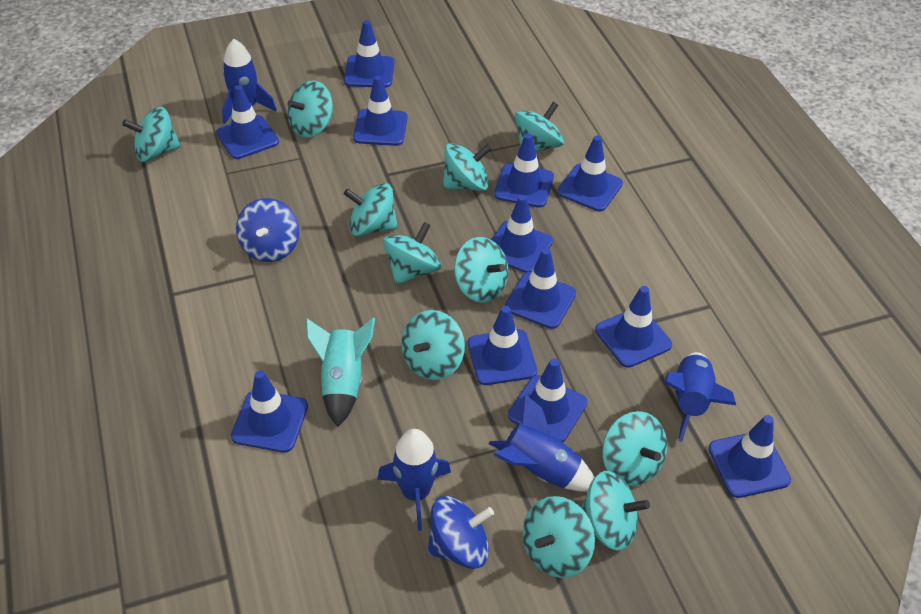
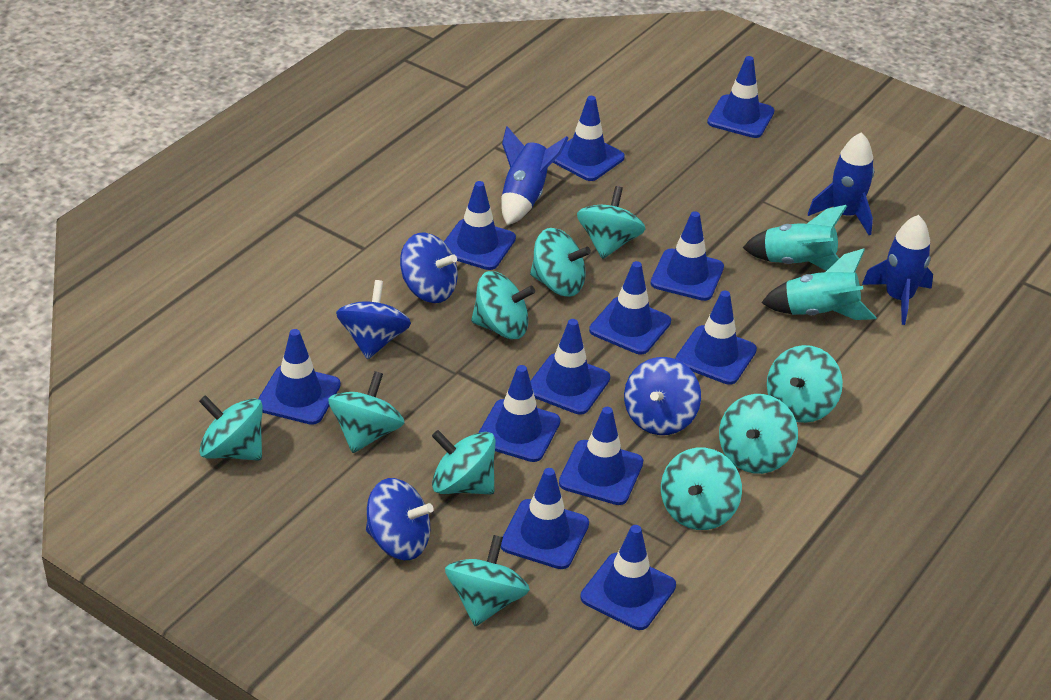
blue rocket: 4 -> 3
blue spinning top: 2 -> 4
turquoise rocket: 1 -> 2
turquoise spinning top: 11 -> 10

